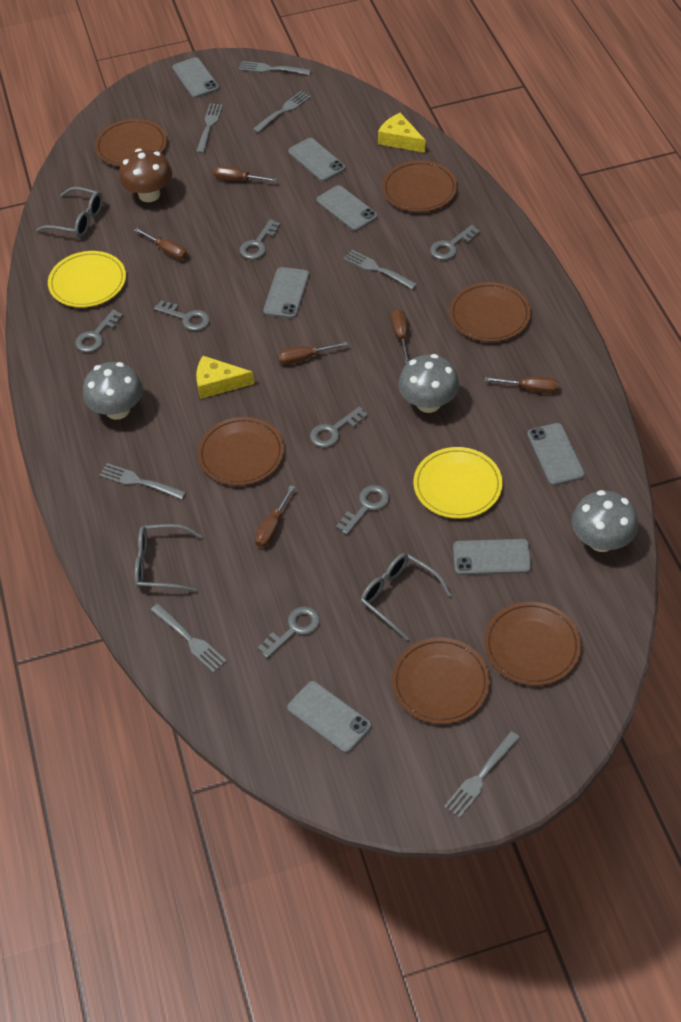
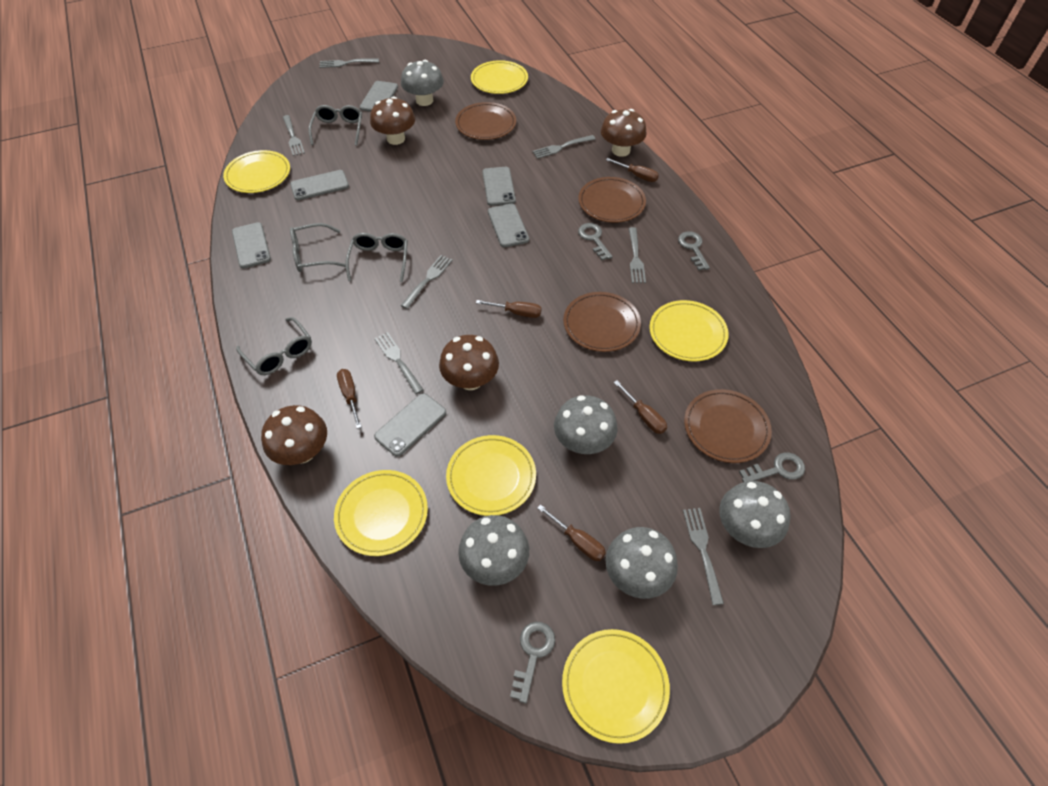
brown mushroom: 1 -> 4
brown plate: 6 -> 4
brown screwdriver: 6 -> 5
grey glasses: 3 -> 4
grey key: 7 -> 4
grey mushroom: 3 -> 5
grey phone: 7 -> 6
yellow cheese: 2 -> 0
yellow plate: 2 -> 6

